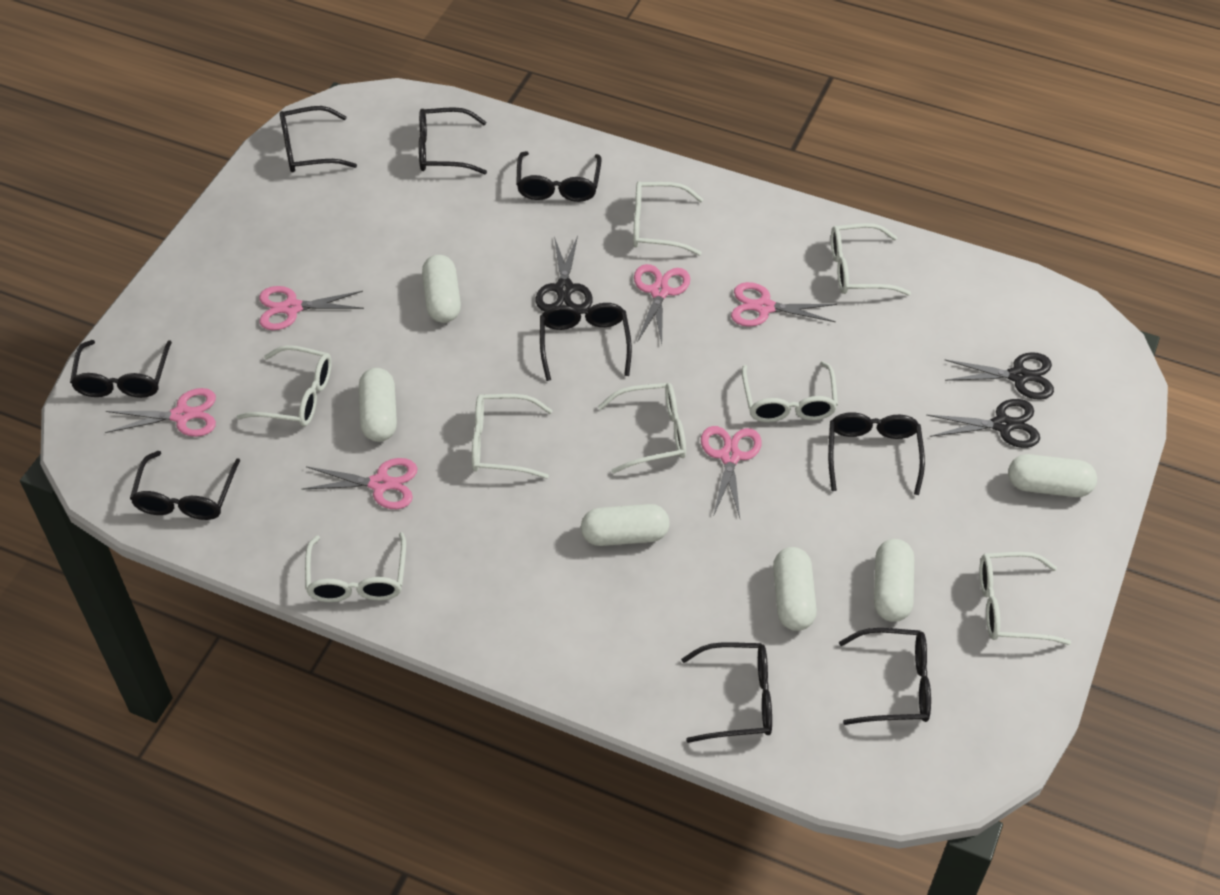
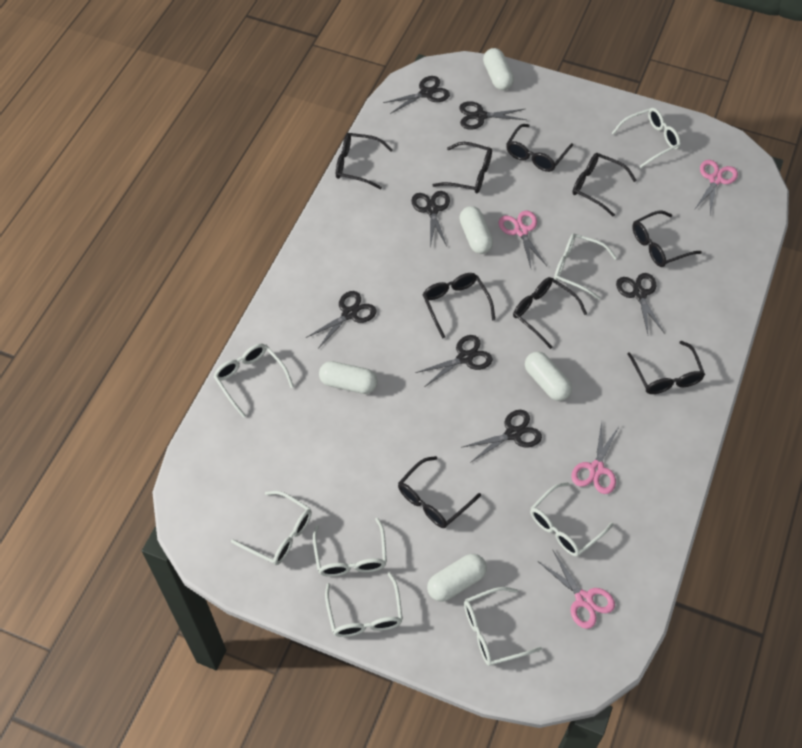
black scissors: 3 -> 7
pink scissors: 6 -> 4
white capsule: 6 -> 5

